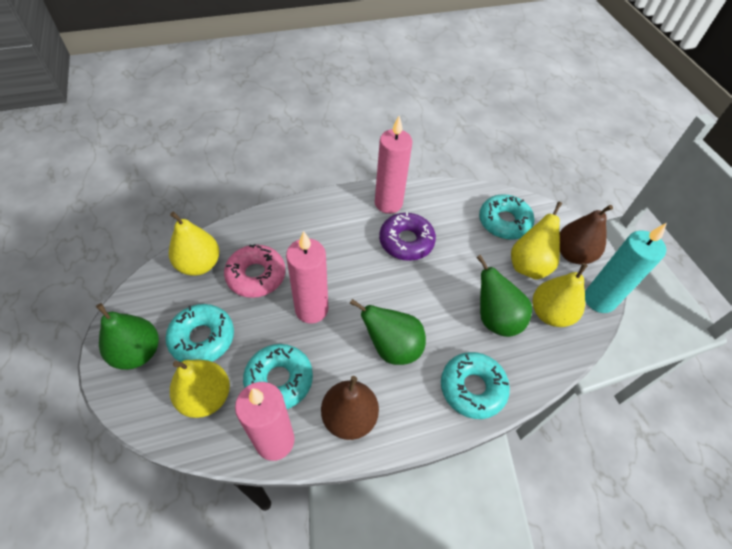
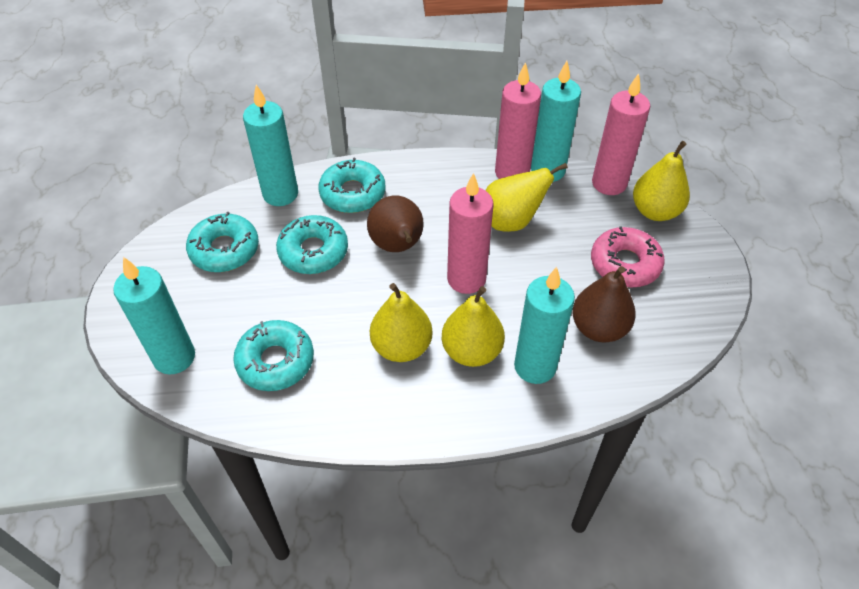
green pear: 3 -> 0
purple donut: 1 -> 0
turquoise candle: 1 -> 4

